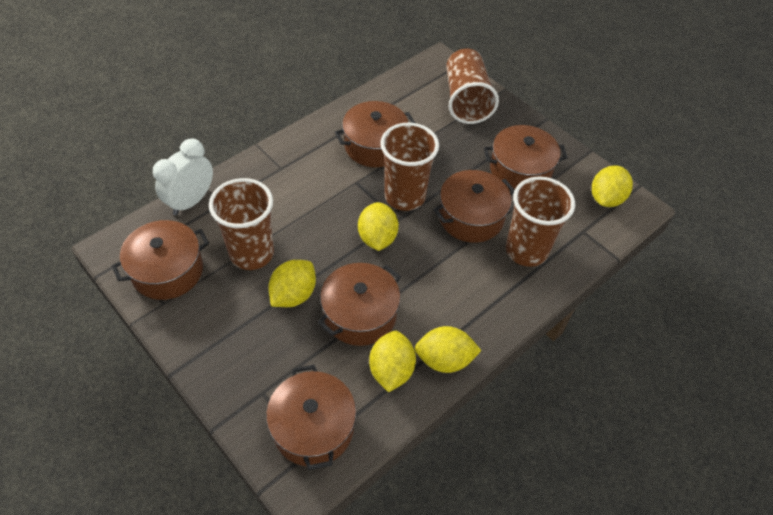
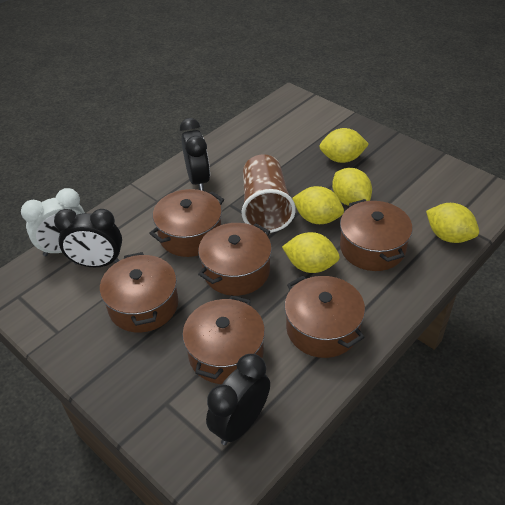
black clock: 0 -> 3
brown cup: 4 -> 1

